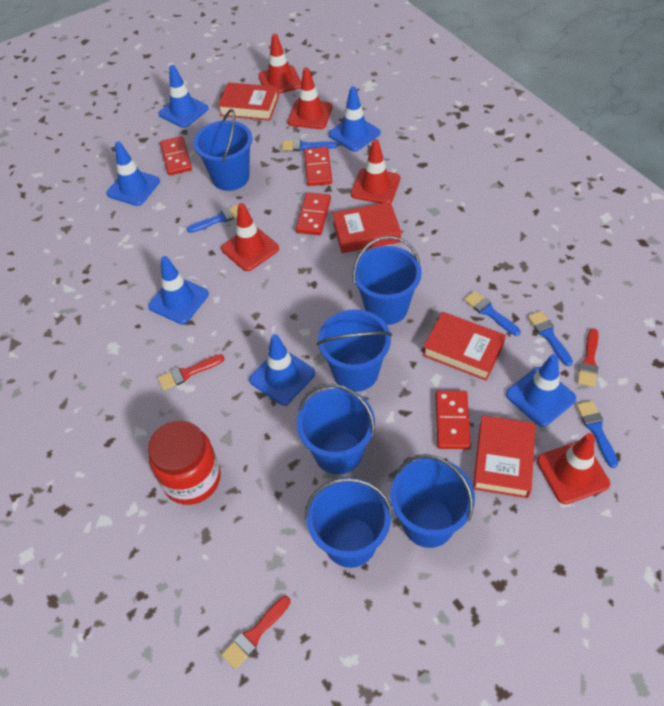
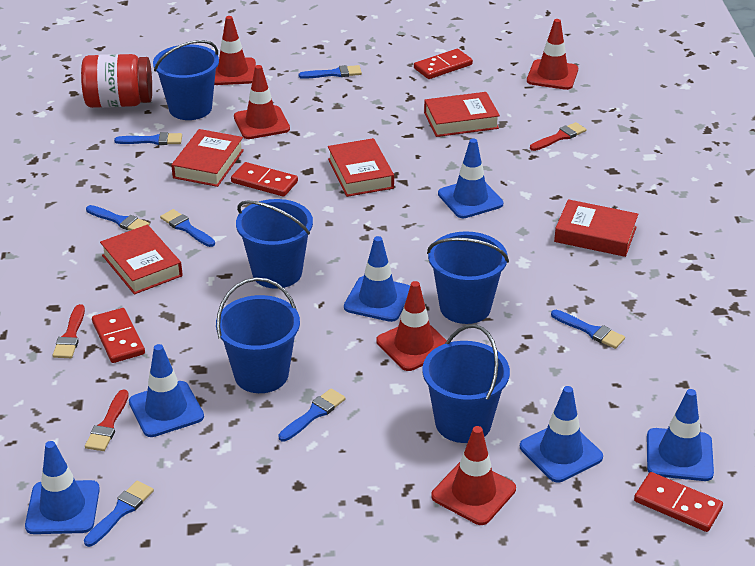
blue brush: 5 -> 7
blue bucket: 6 -> 5
red book: 4 -> 5

